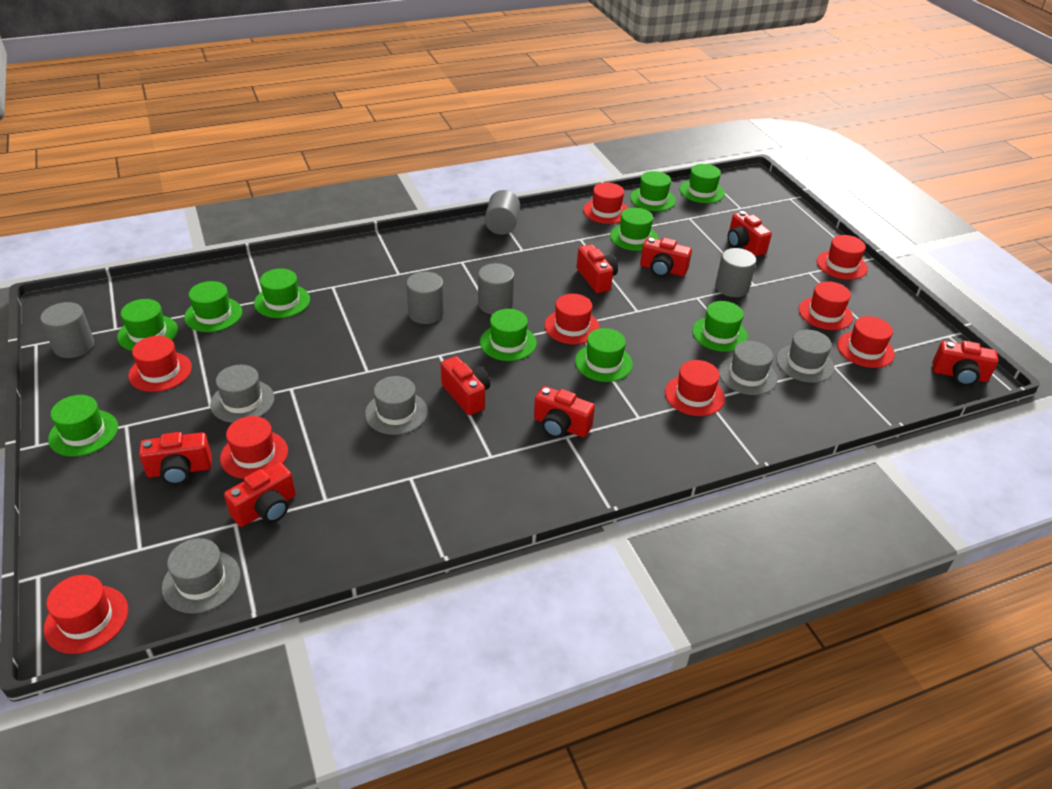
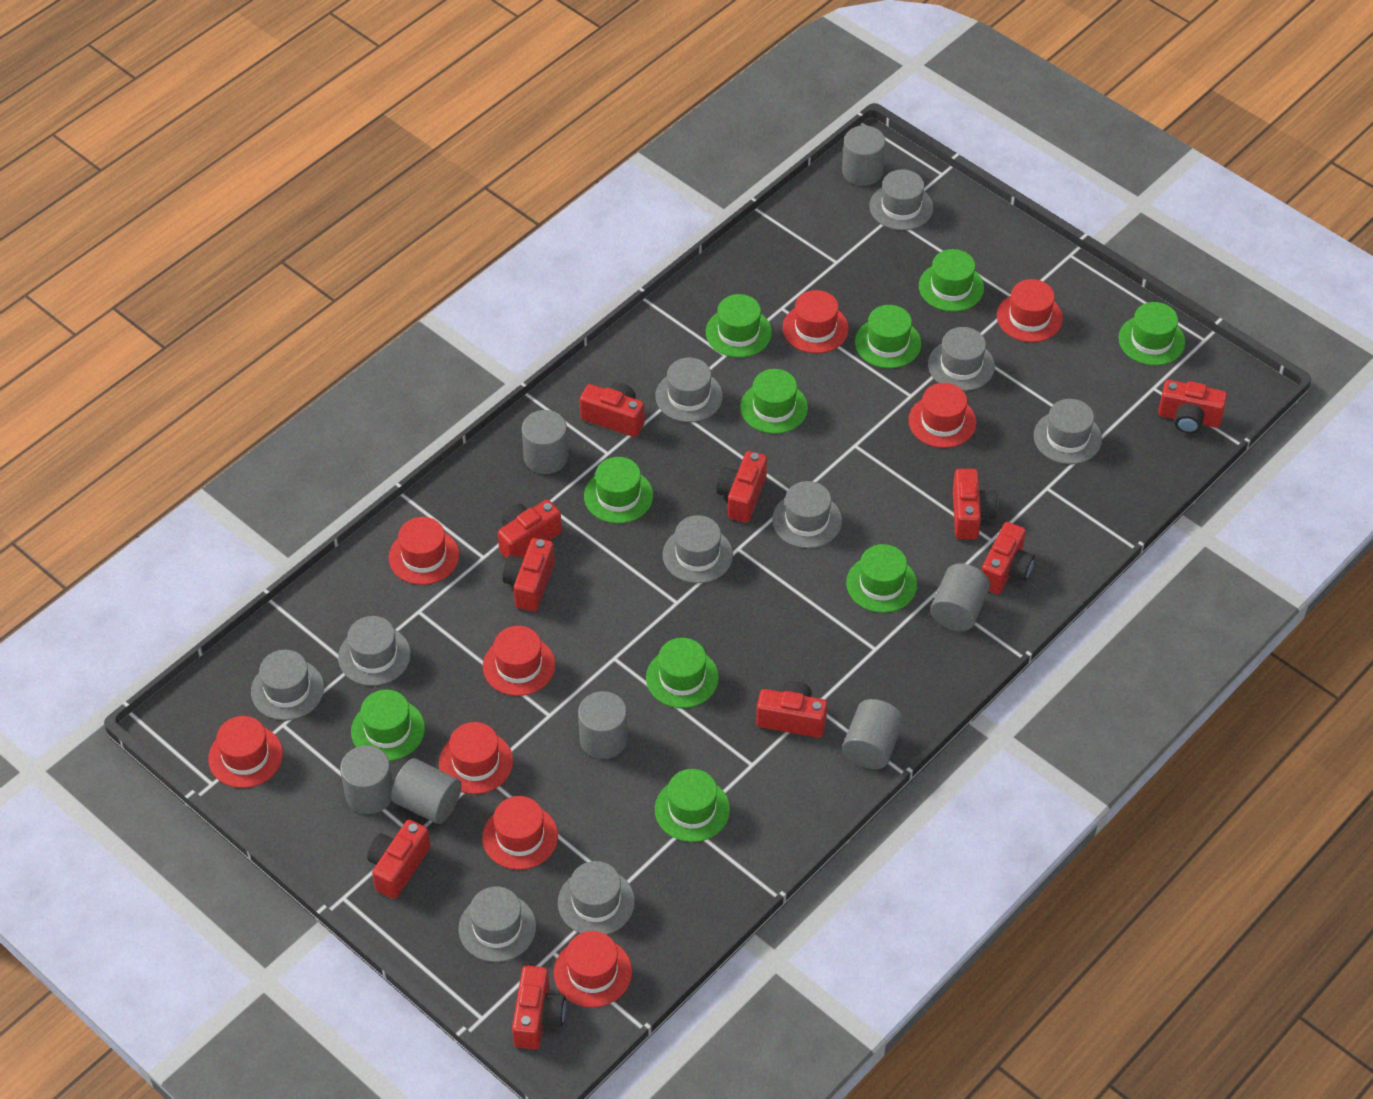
grey cylinder: 5 -> 7
grey hat: 5 -> 10
red camera: 8 -> 10

